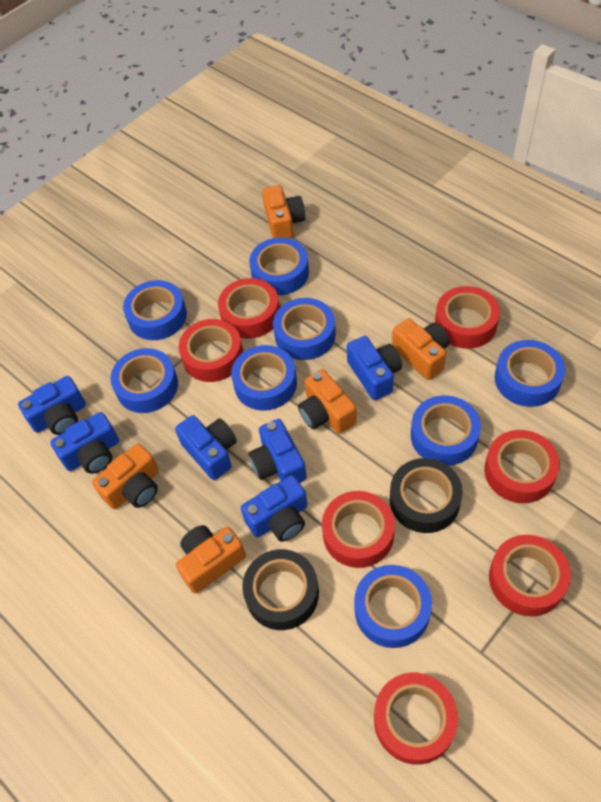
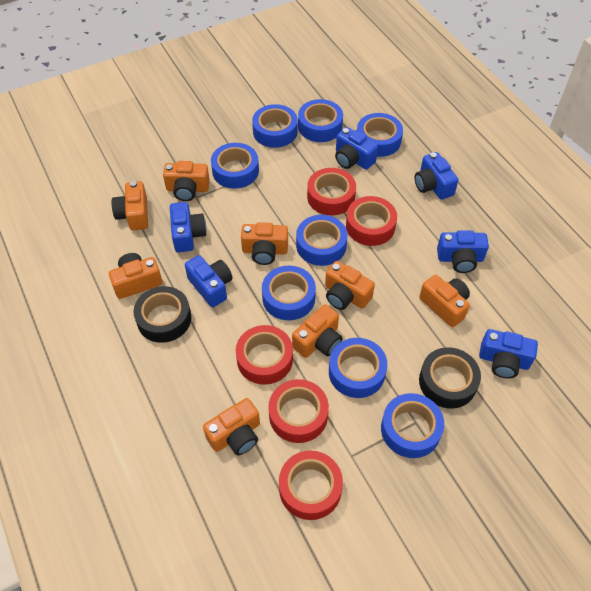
orange camera: 5 -> 8
red tape: 7 -> 5

